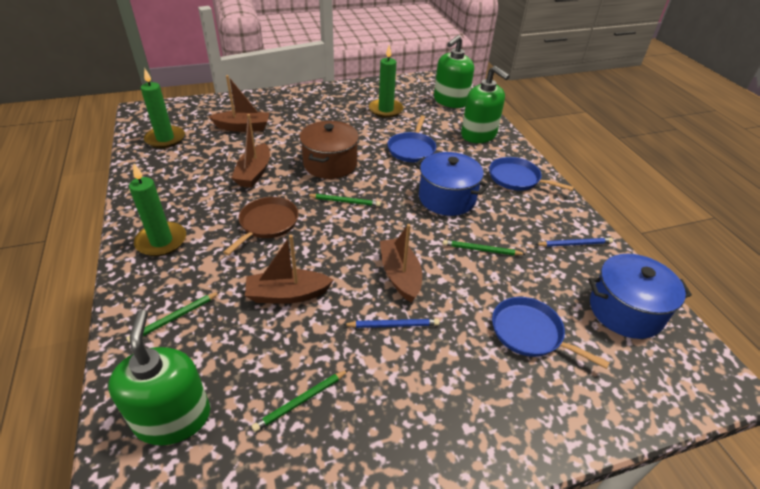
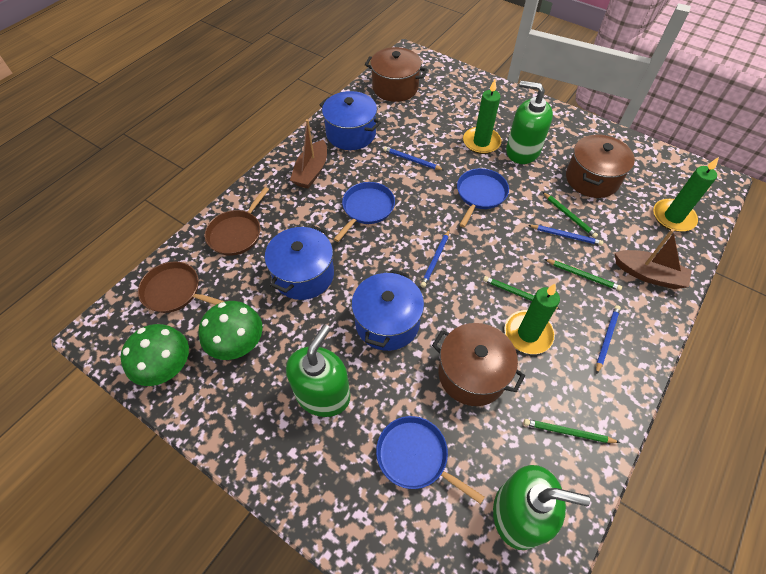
blue pencil: 2 -> 4
blue pot: 2 -> 3
brown boat: 4 -> 2
brown pan: 1 -> 2
brown pot: 1 -> 3
green mushroom: 0 -> 2

